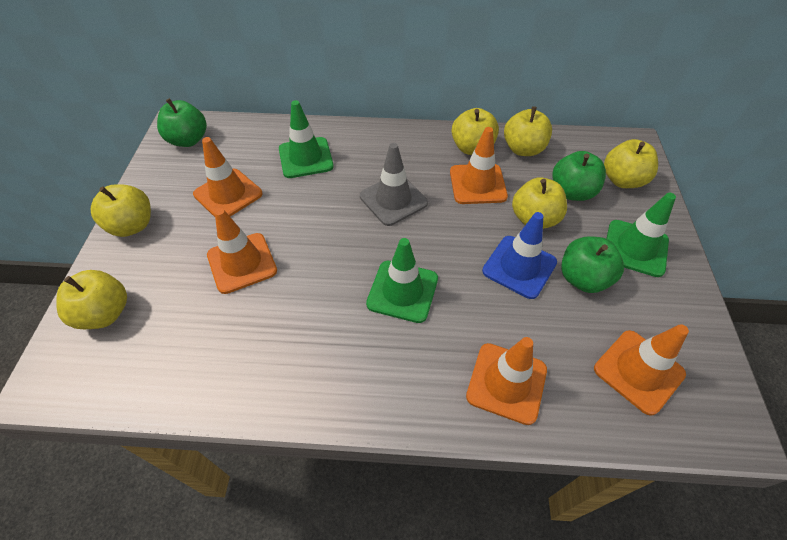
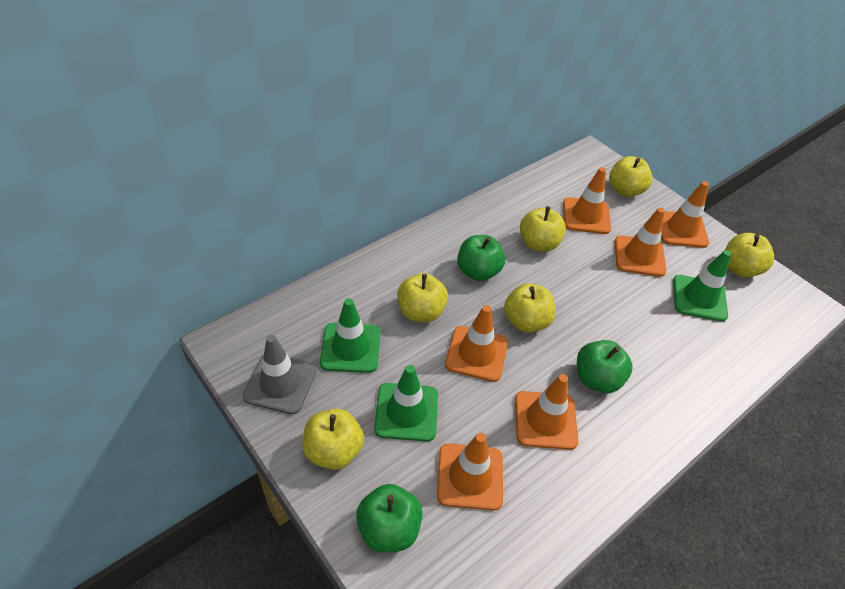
blue traffic cone: 1 -> 0
orange traffic cone: 5 -> 6

